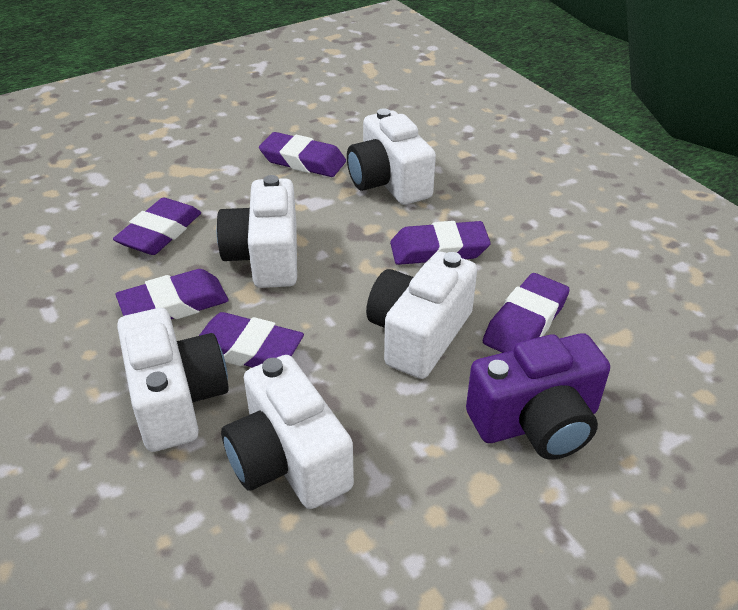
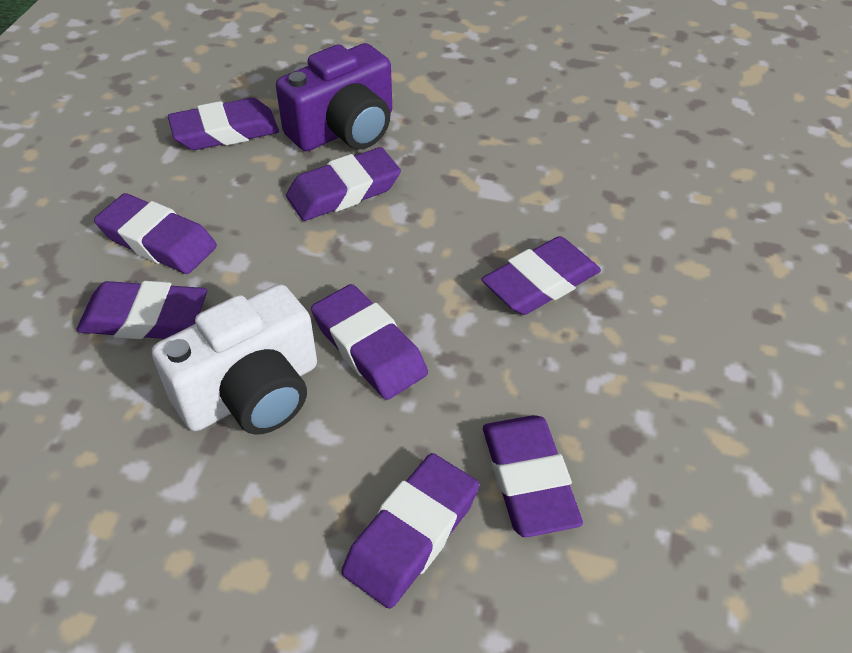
purple eraser: 6 -> 8
white camera: 5 -> 1

